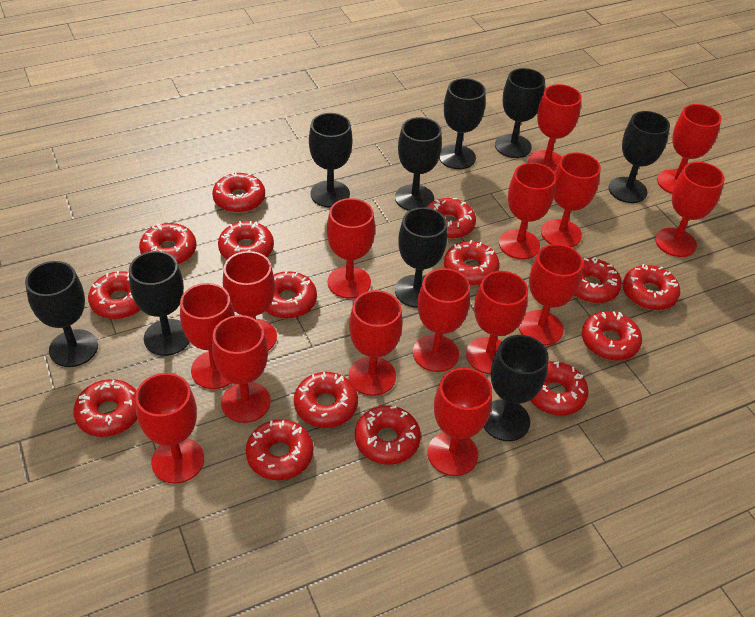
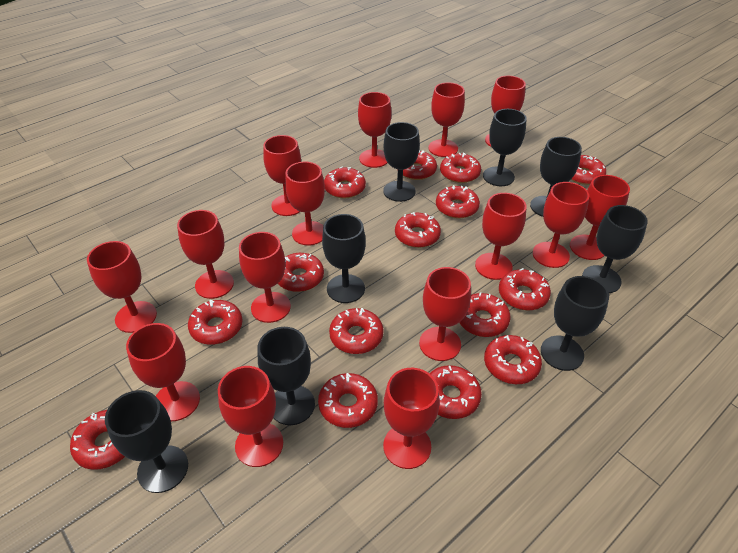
black goblet: 9 -> 8

